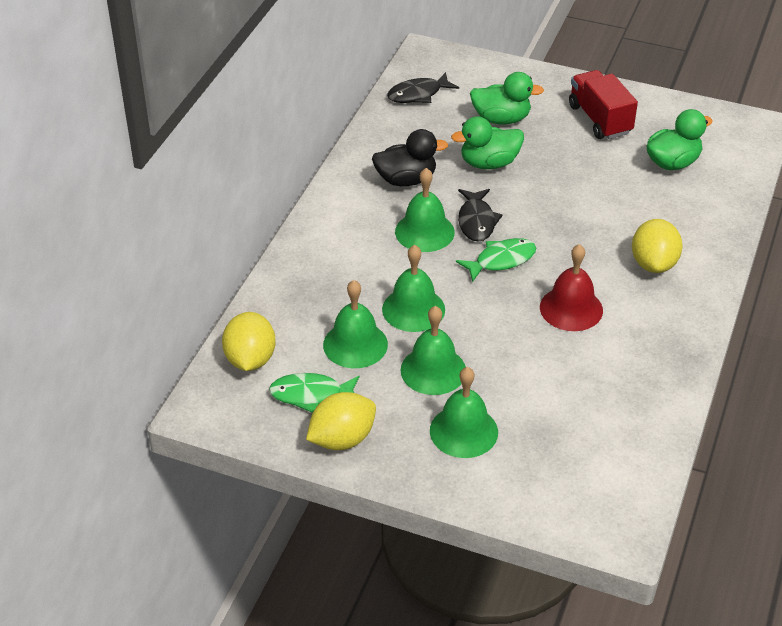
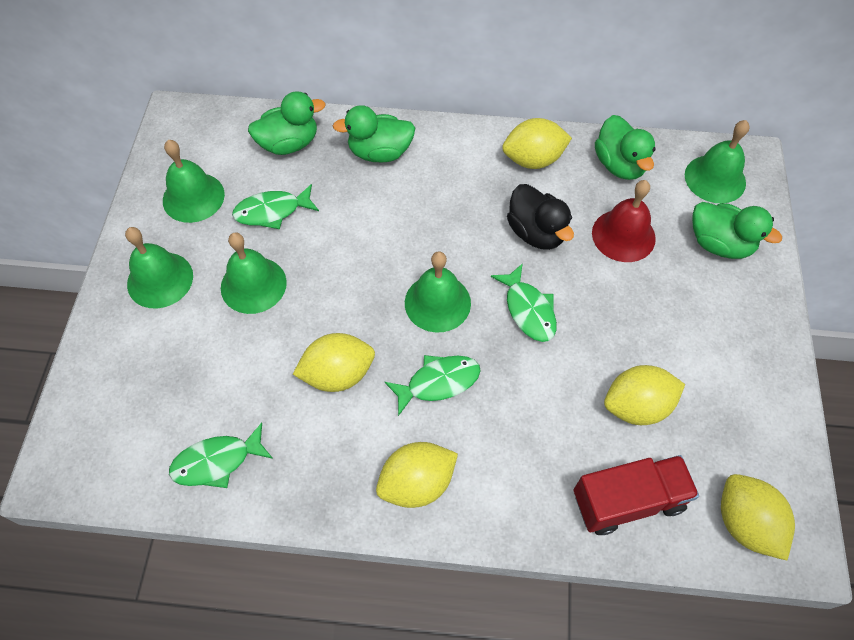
black fish: 2 -> 0
green duck: 3 -> 4
green fish: 2 -> 4
yellow lemon: 3 -> 5

